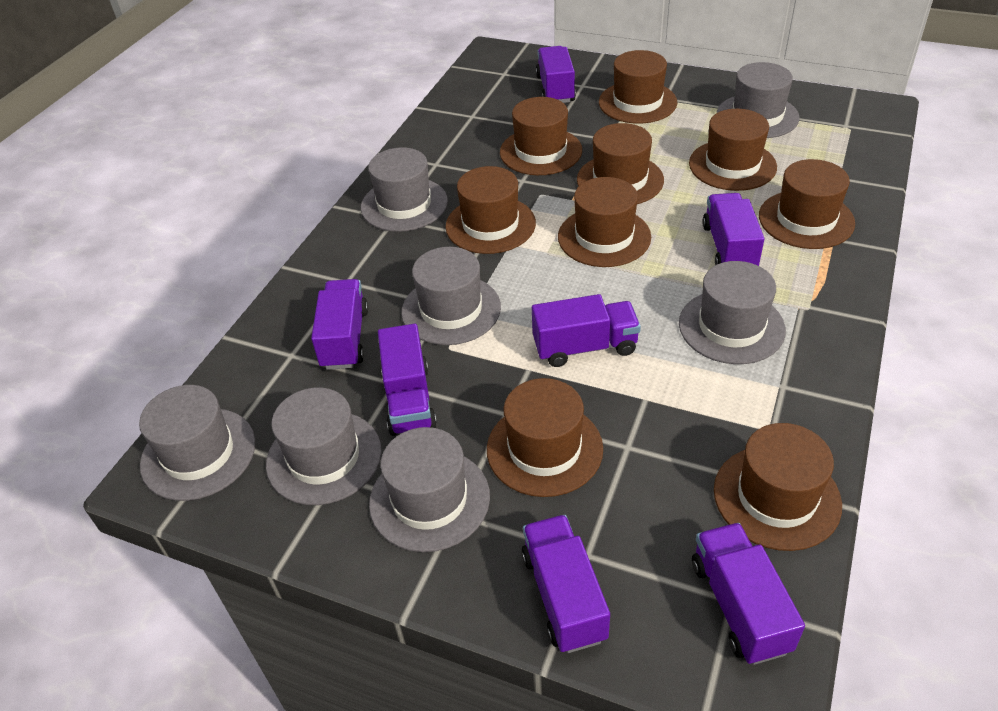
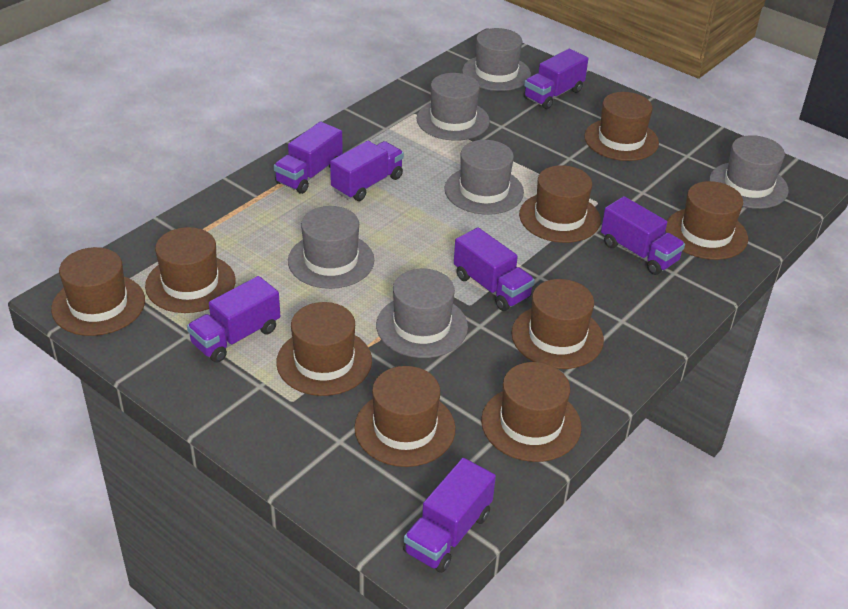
grey hat: 7 -> 6

